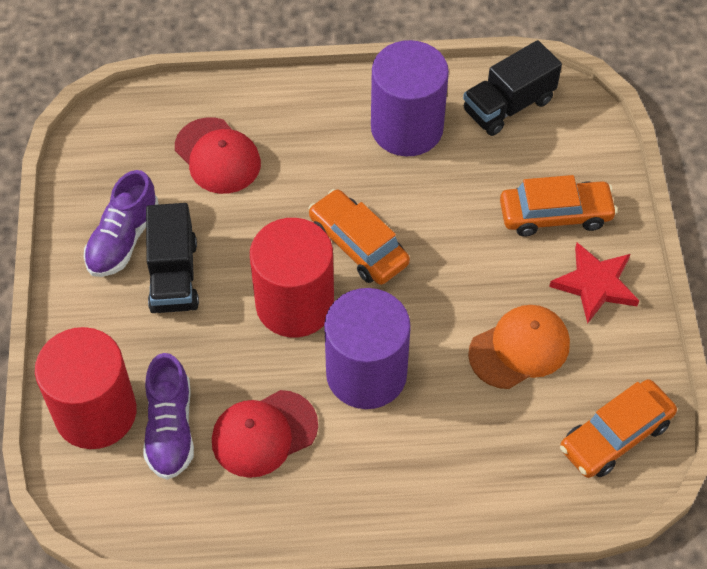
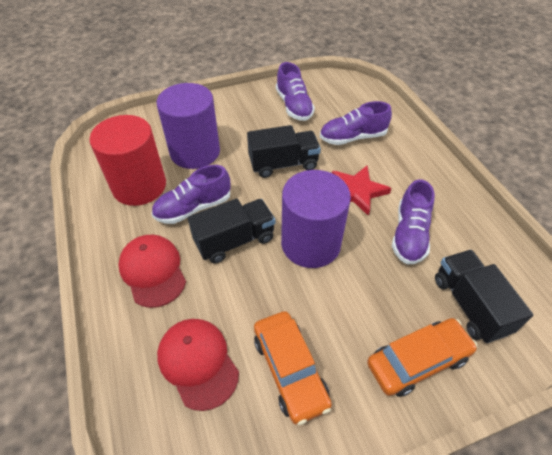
black truck: 2 -> 3
orange cap: 1 -> 0
orange car: 3 -> 2
purple shoe: 2 -> 4
red cylinder: 2 -> 1

